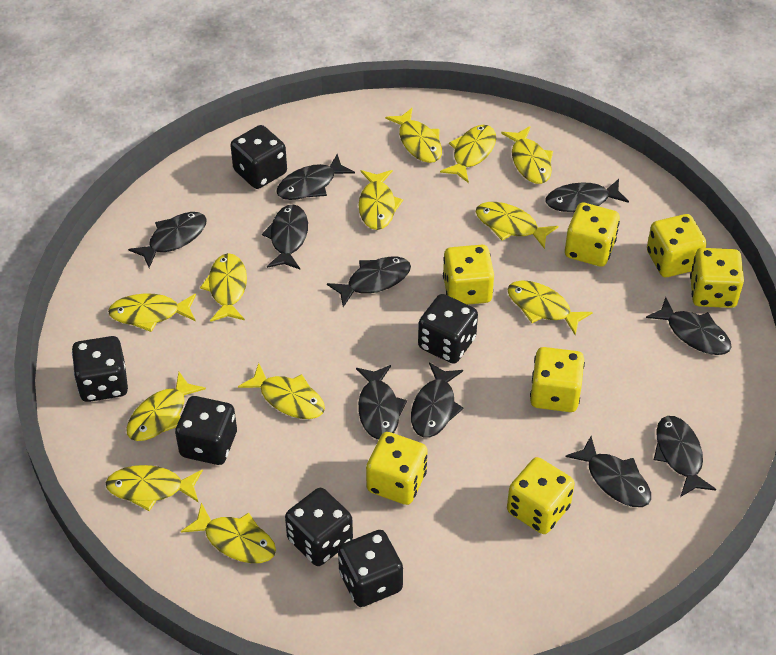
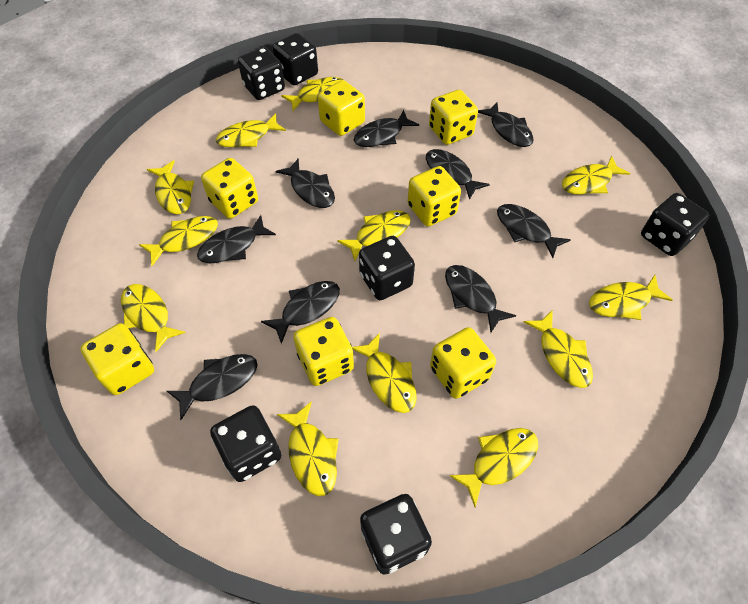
black fish: 10 -> 9

